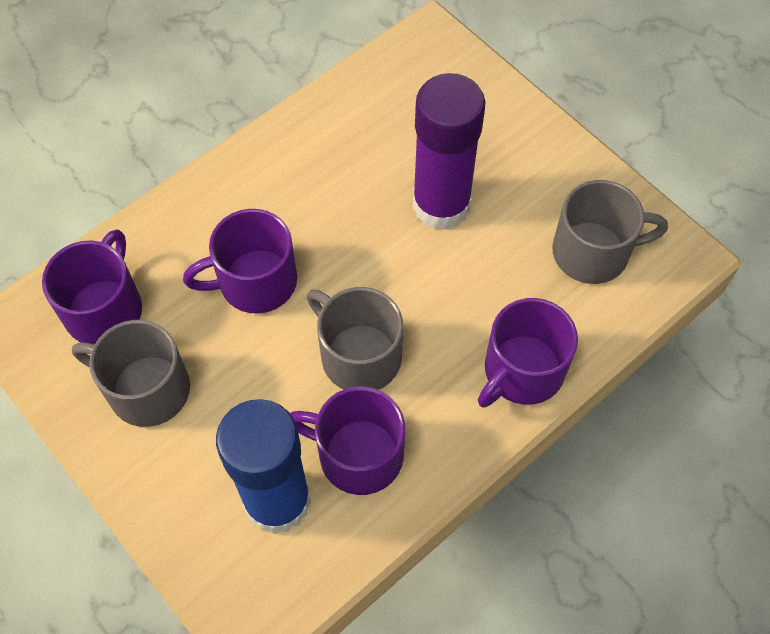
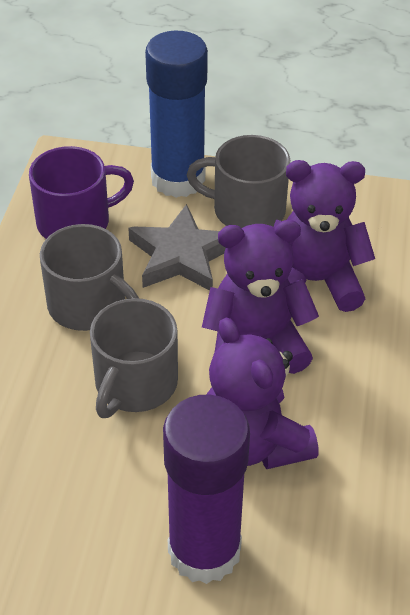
grey star: 0 -> 1
purple mug: 4 -> 1
purple teddy bear: 0 -> 3

